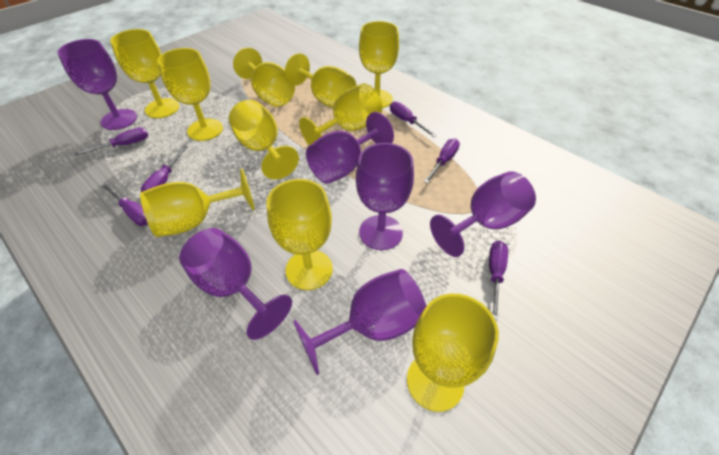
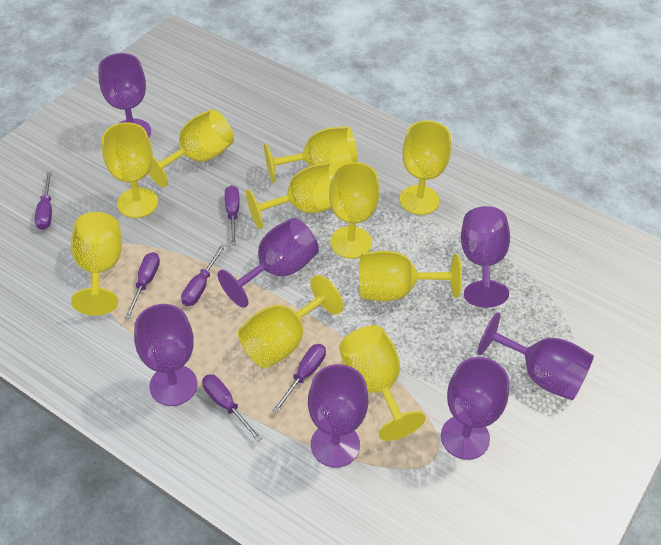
purple goblet: 6 -> 7

